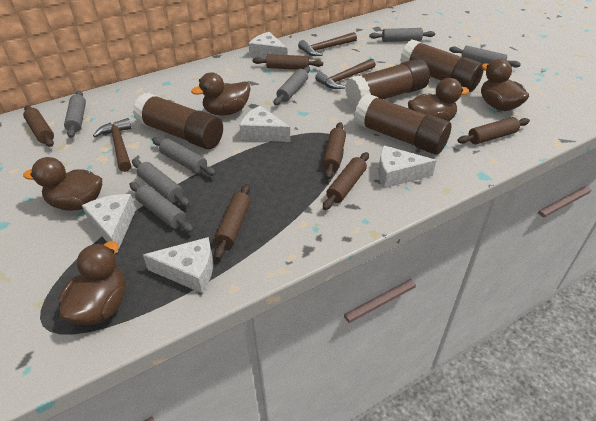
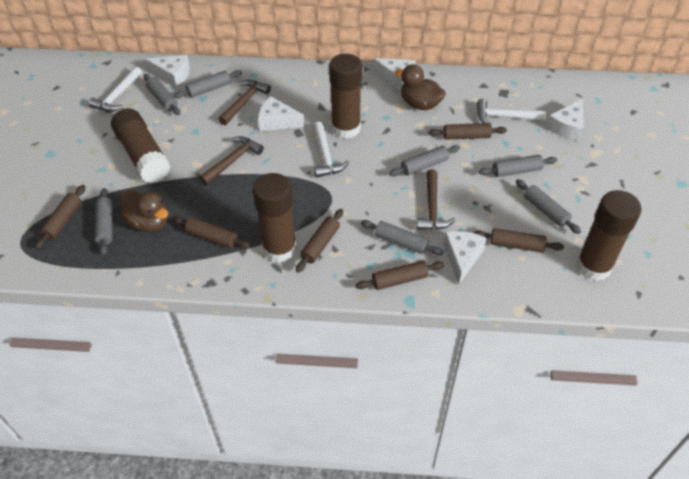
brown duck: 5 -> 2
white hammer: 0 -> 3

